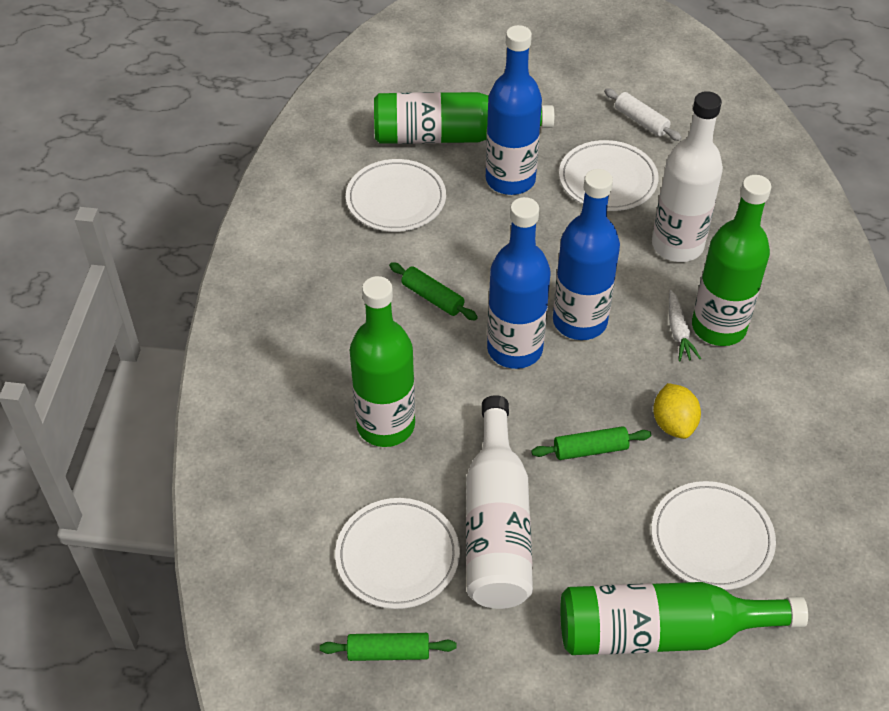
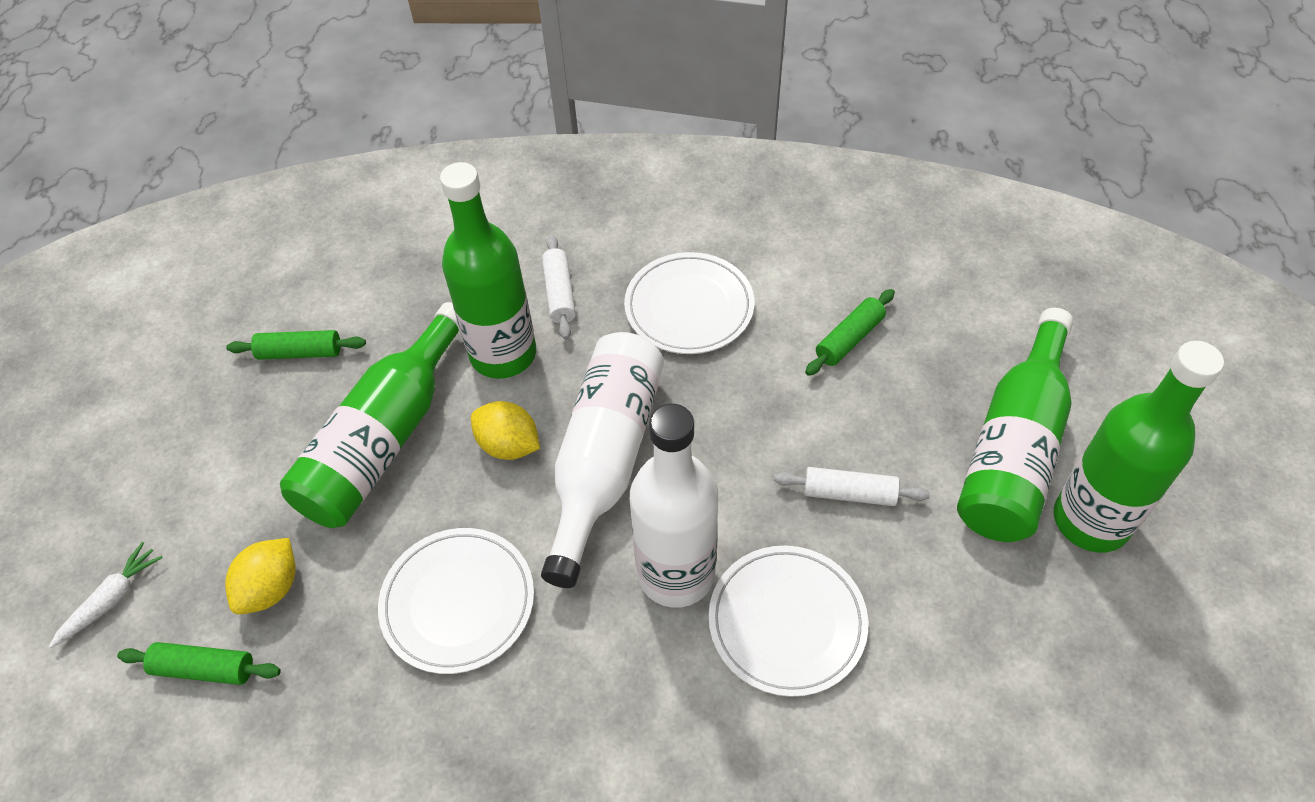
blue bottle: 3 -> 0
white plate: 4 -> 3
white rolling pin: 1 -> 2
yellow lemon: 1 -> 2

